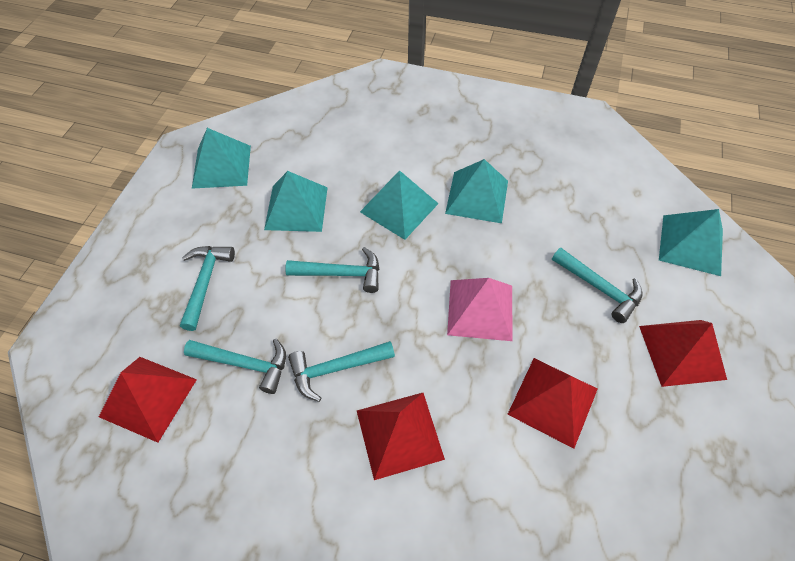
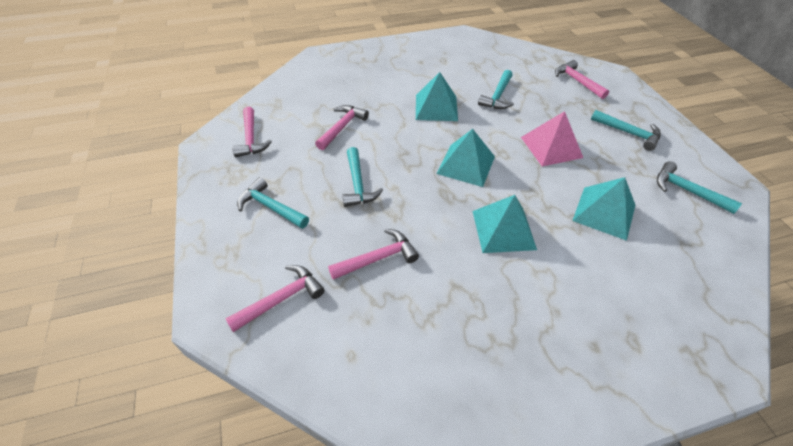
pink hammer: 0 -> 5
red pyramid: 4 -> 0
turquoise pyramid: 5 -> 4

